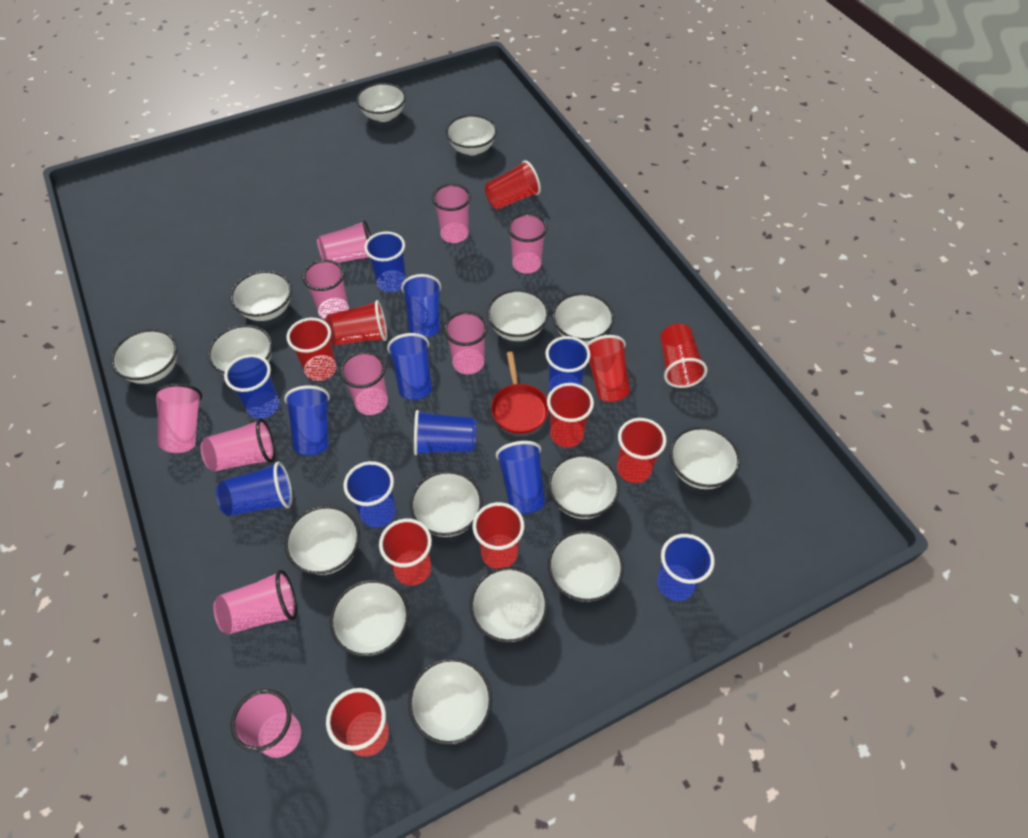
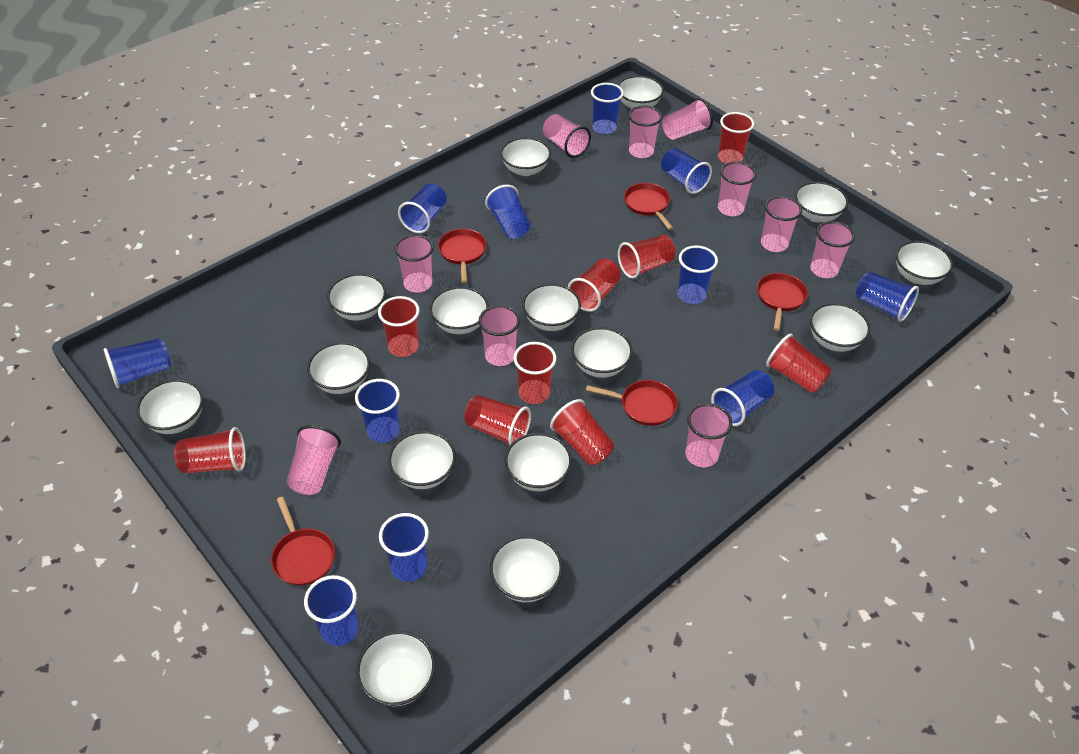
red cup: 10 -> 9
red pan: 1 -> 5

